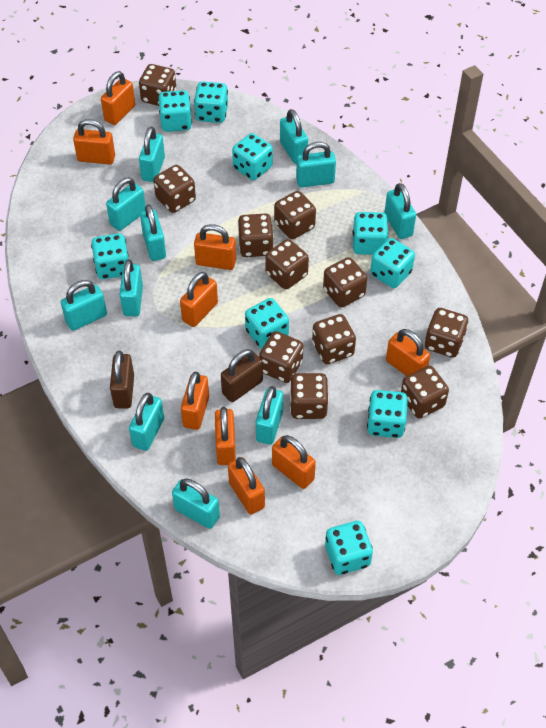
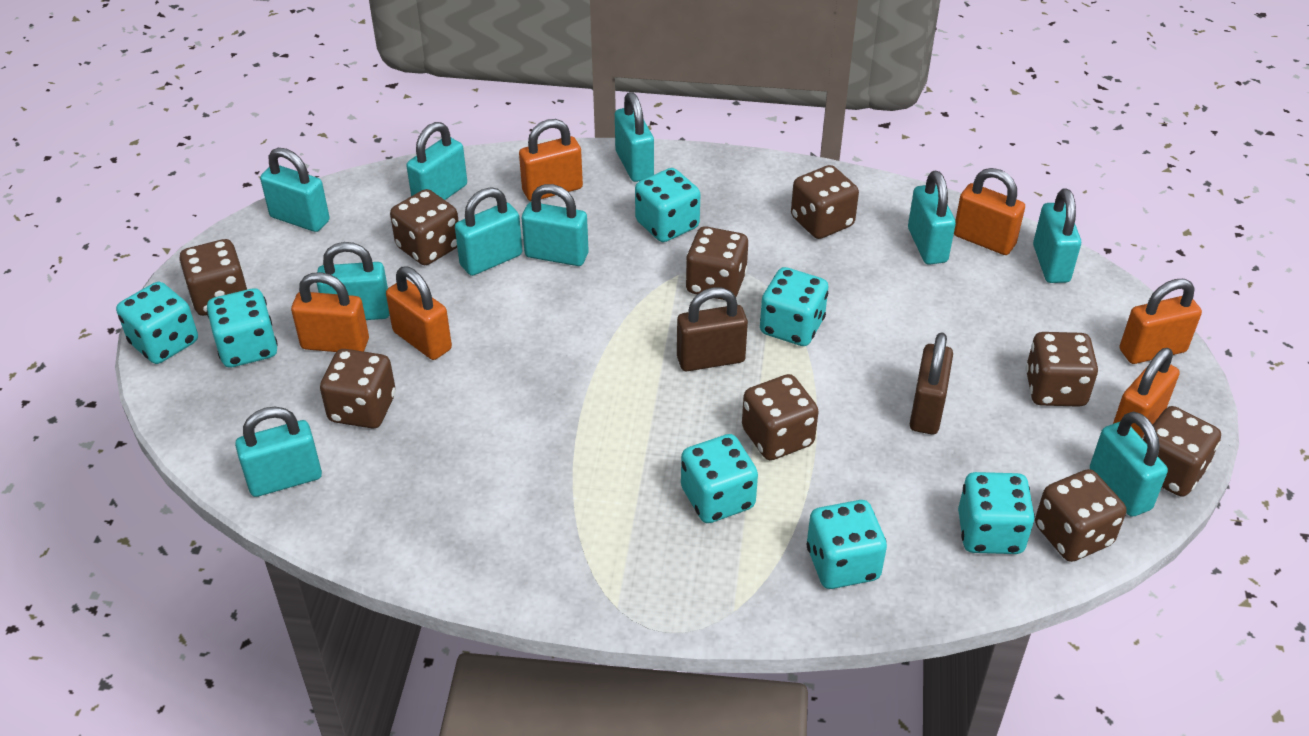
brown dice: 11 -> 9
orange padlock: 9 -> 6
turquoise dice: 9 -> 7
turquoise padlock: 11 -> 10

